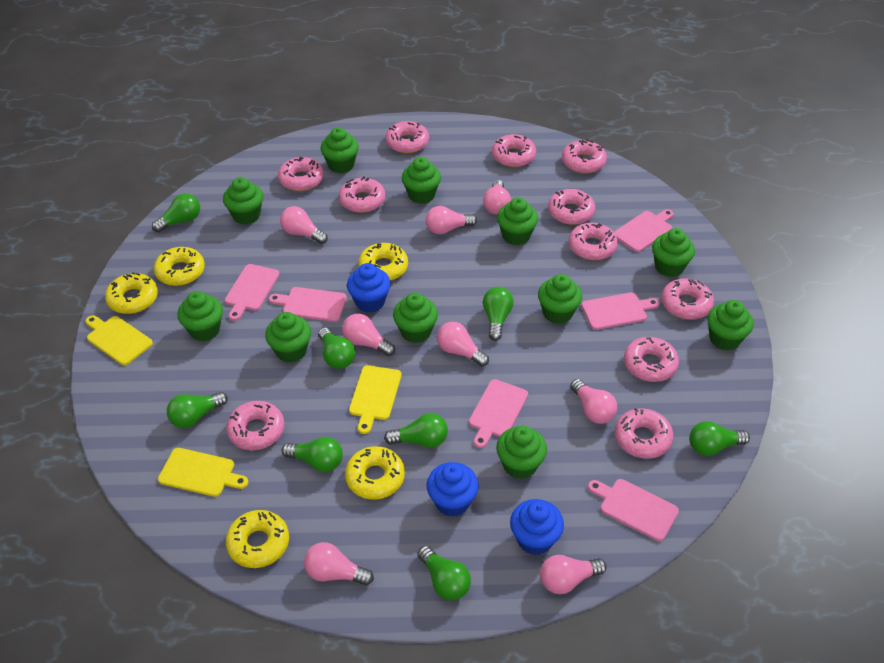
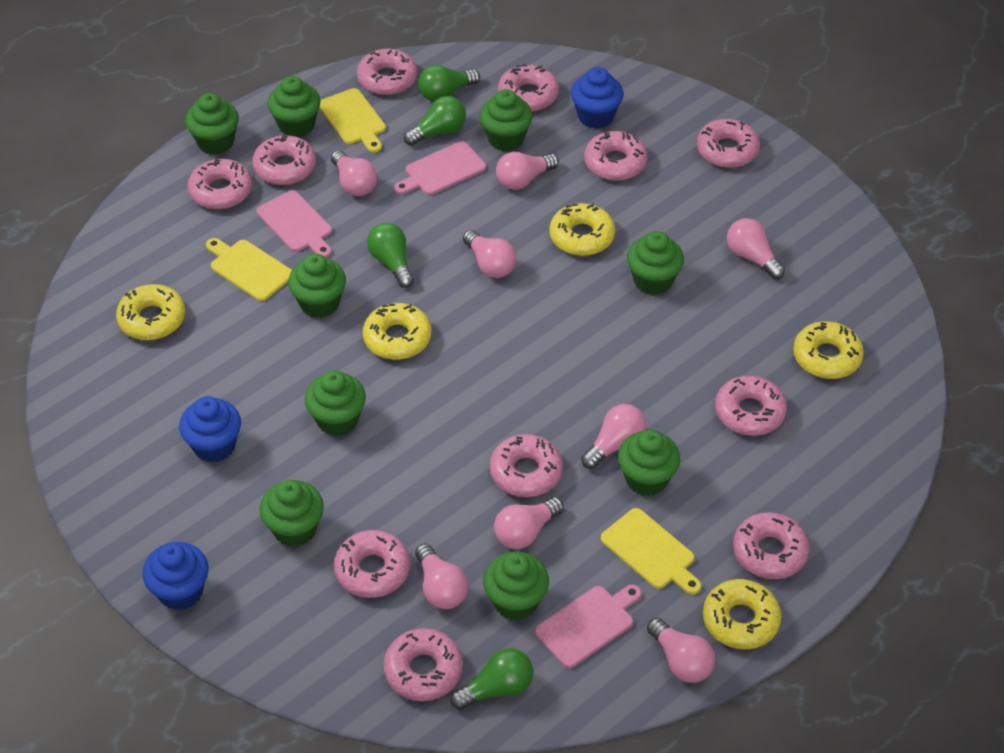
green cupcake: 11 -> 9
green light bulb: 8 -> 4
pink cutting board: 6 -> 3

